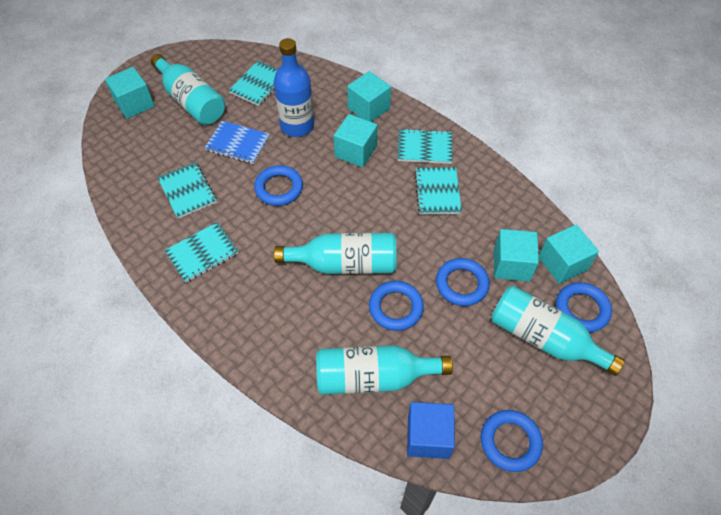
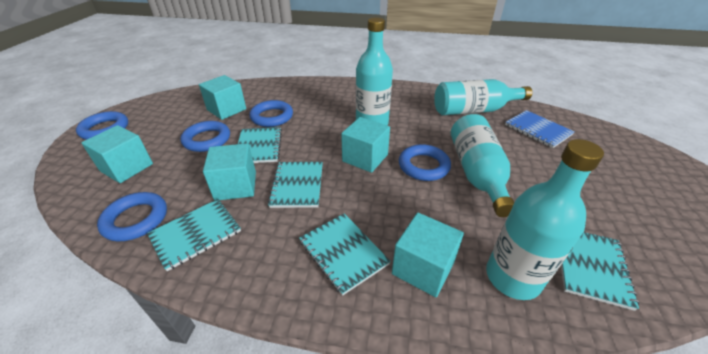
blue bottle: 1 -> 0
blue cube: 1 -> 0

